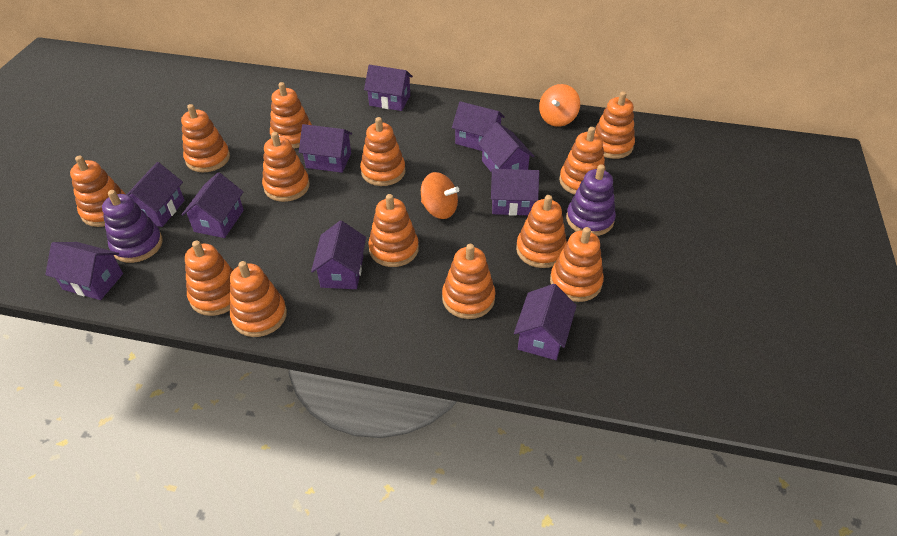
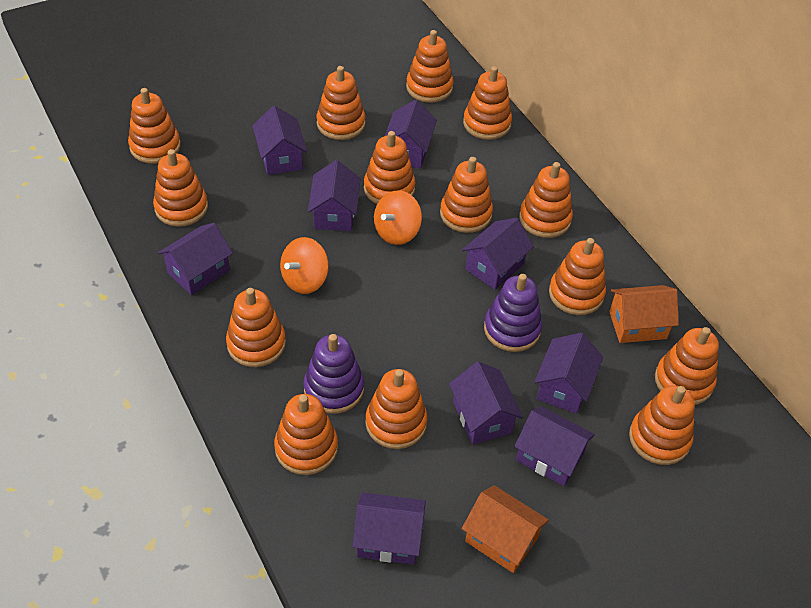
orange house: 0 -> 2
orange stacking toy: 13 -> 14
purple house: 10 -> 9

